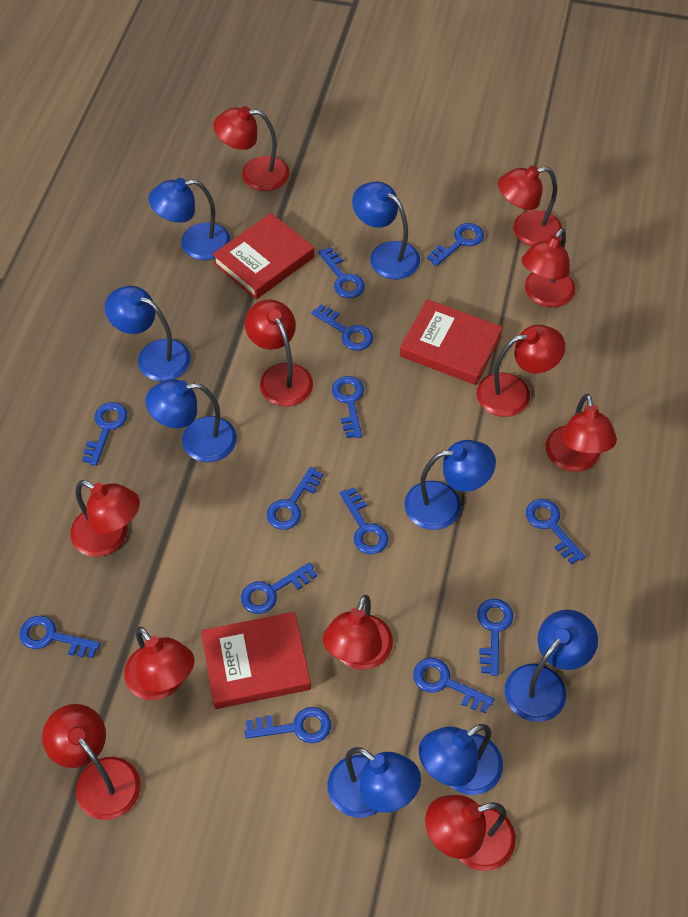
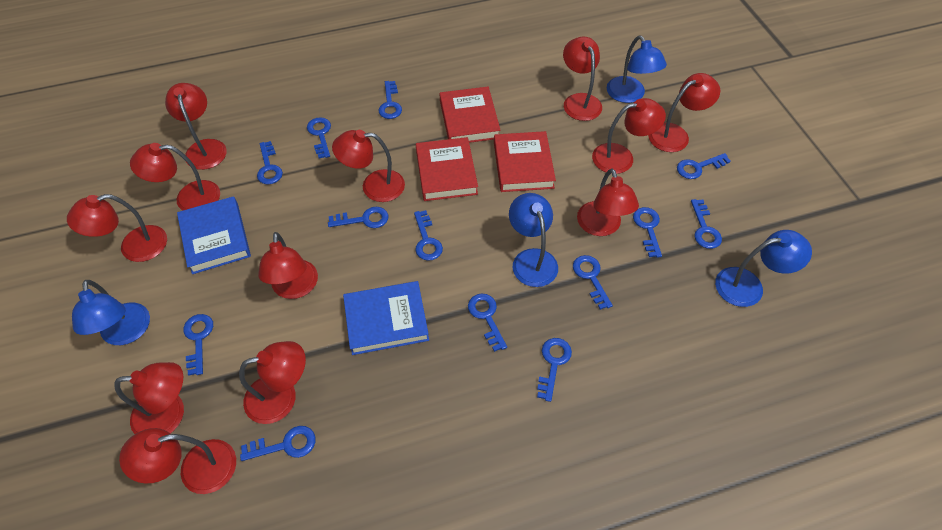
blue book: 0 -> 2
blue lamp: 8 -> 4
red lamp: 11 -> 12

